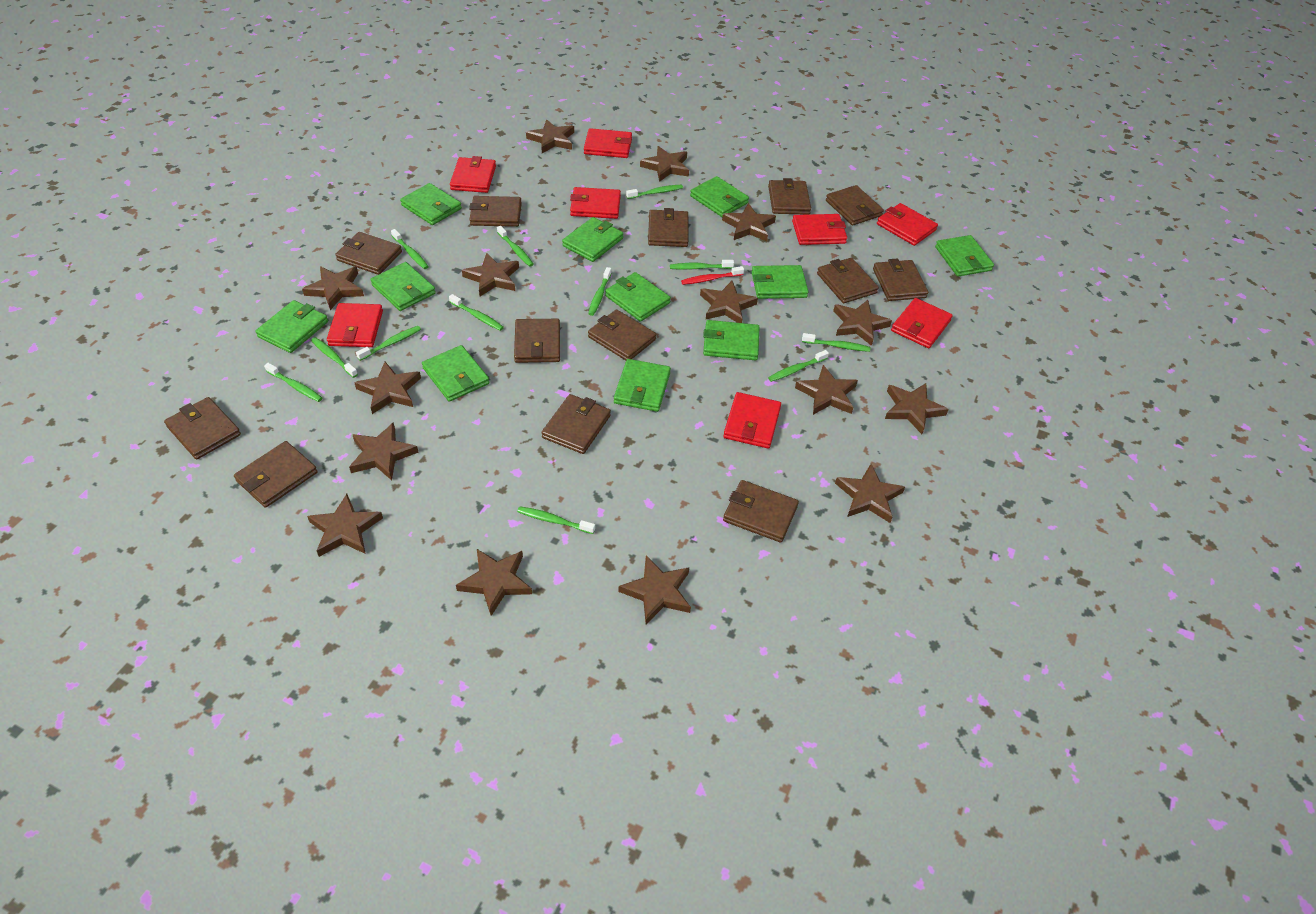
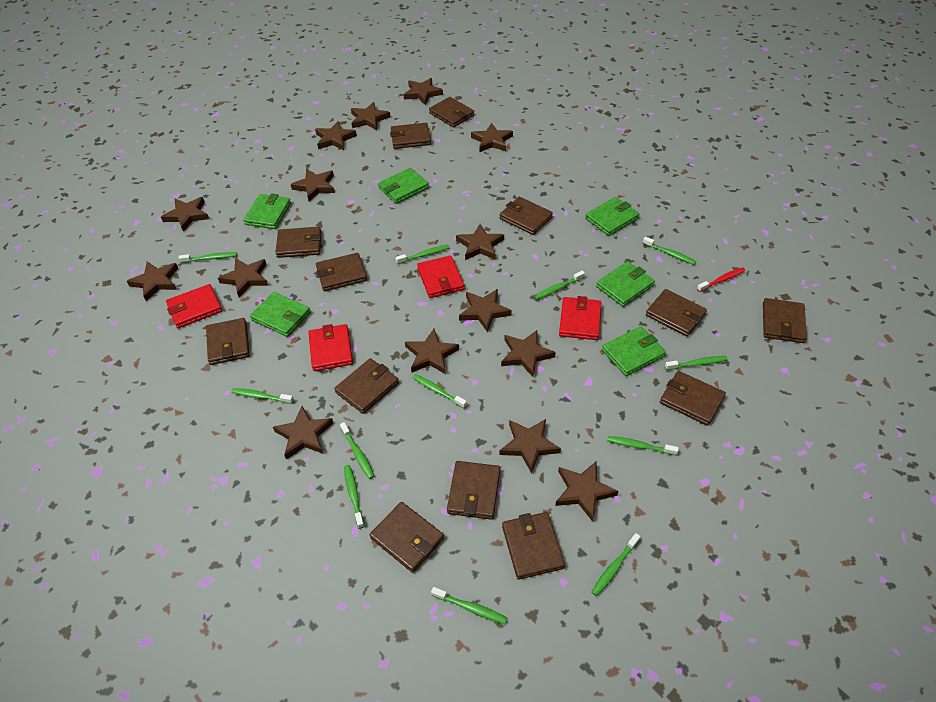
green wallet: 11 -> 6
red wallet: 8 -> 4

